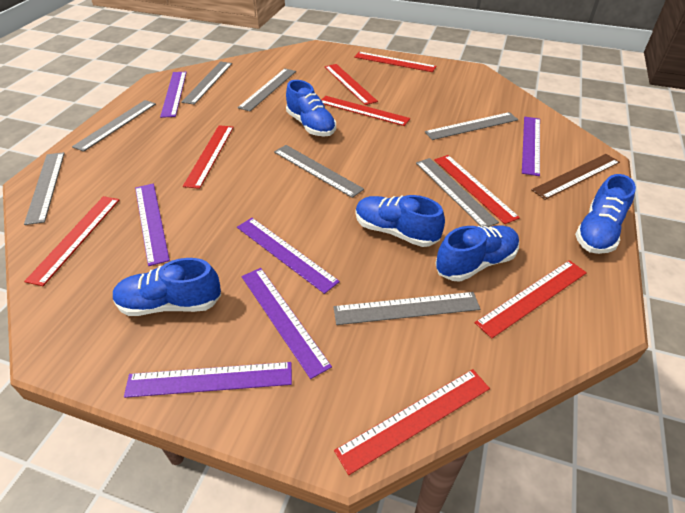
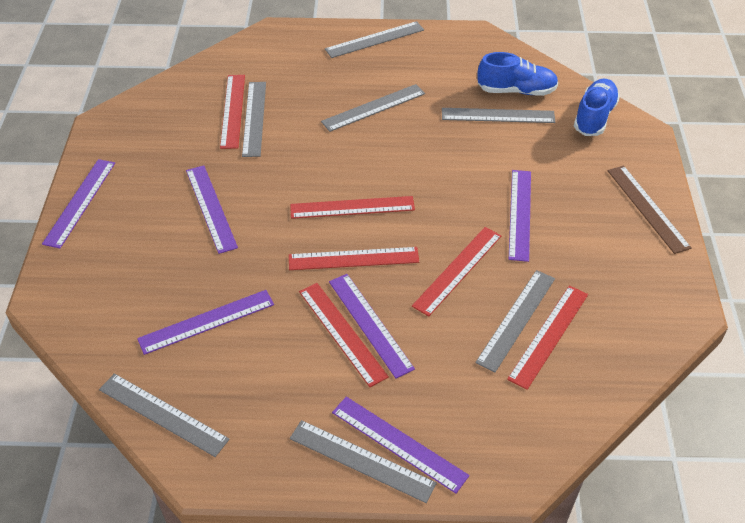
blue shoe: 5 -> 2
grey ruler: 8 -> 7
red ruler: 8 -> 6

